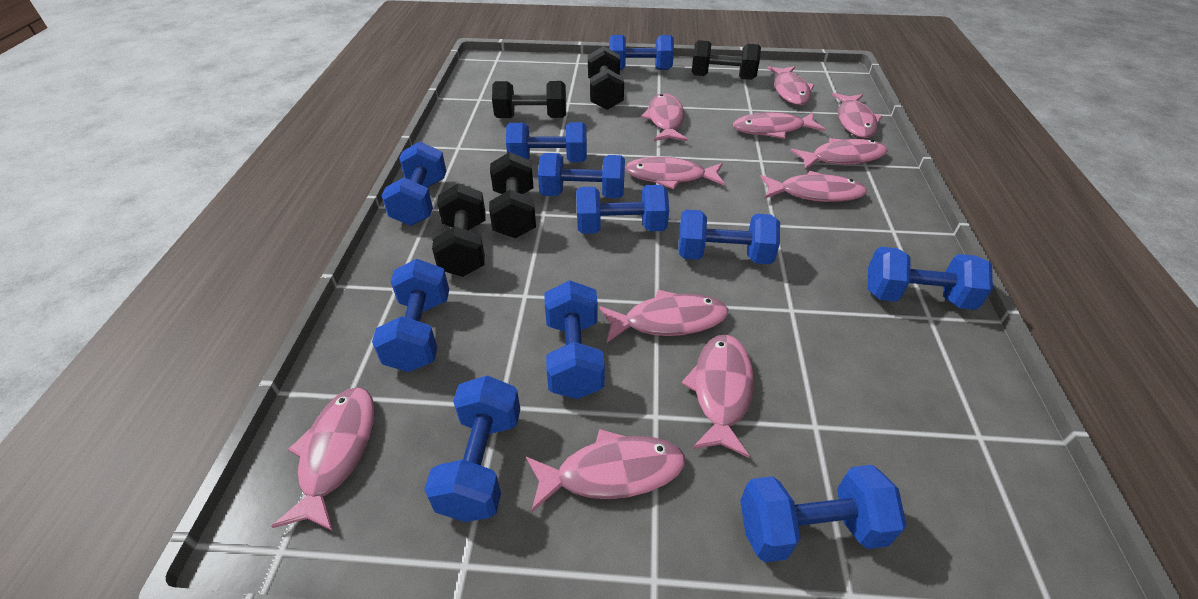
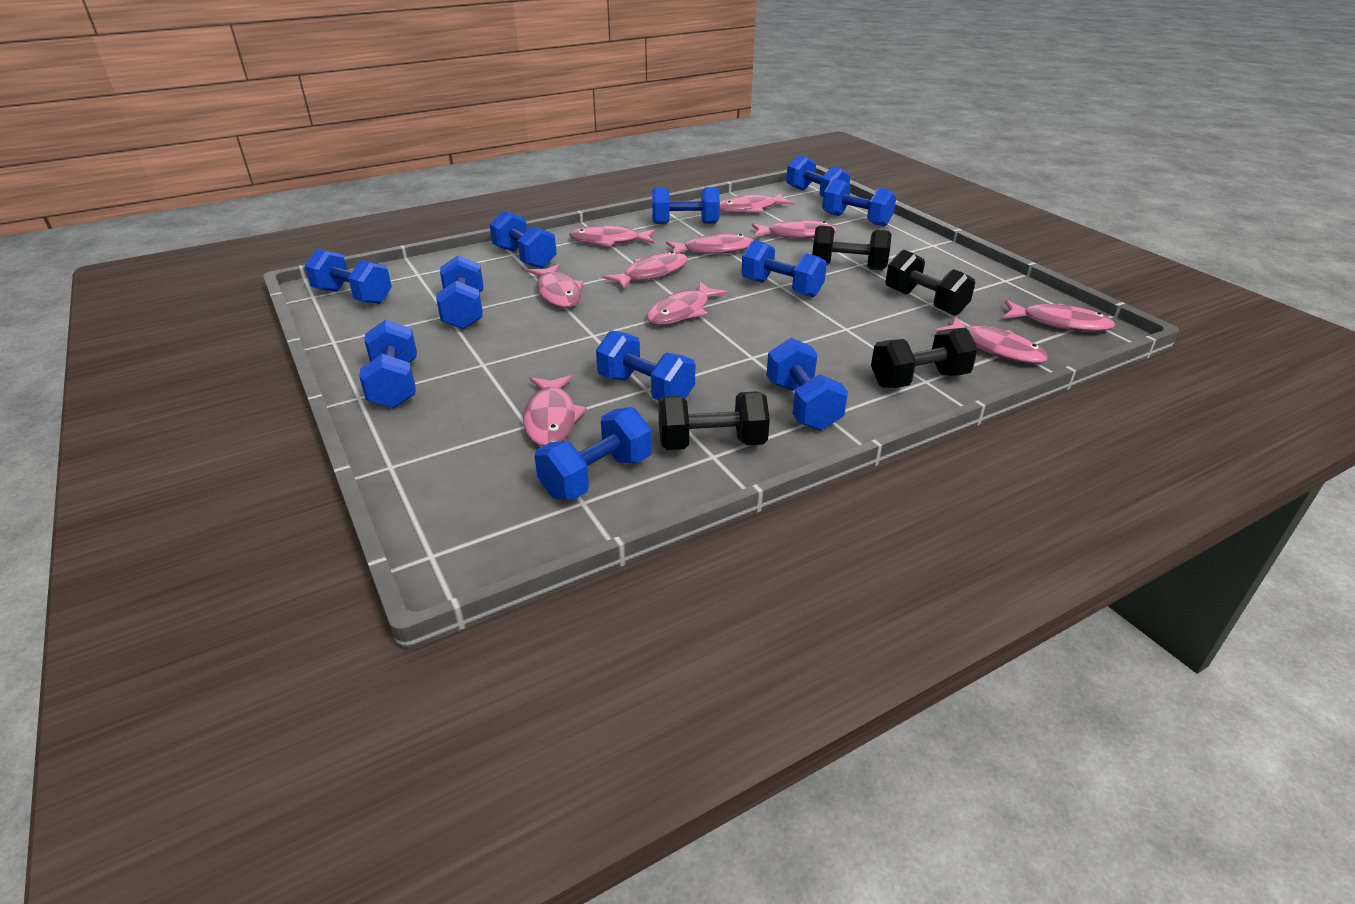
black dumbbell: 5 -> 4
pink fish: 11 -> 10

